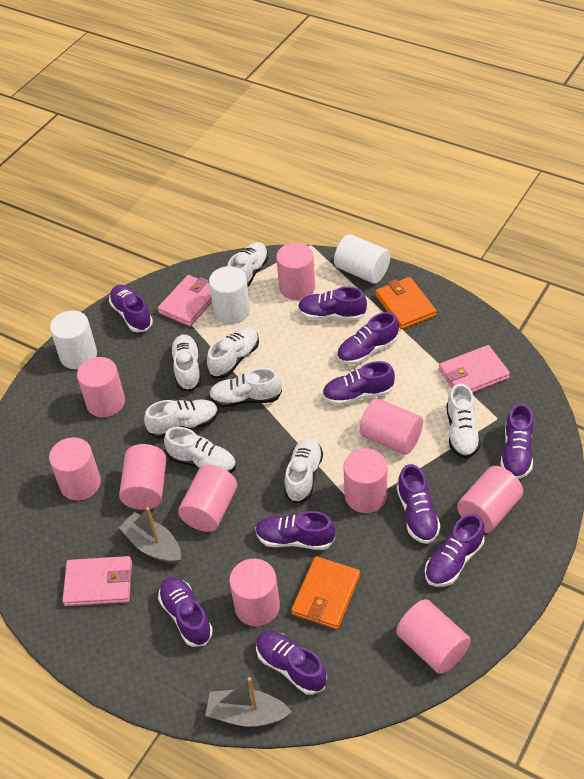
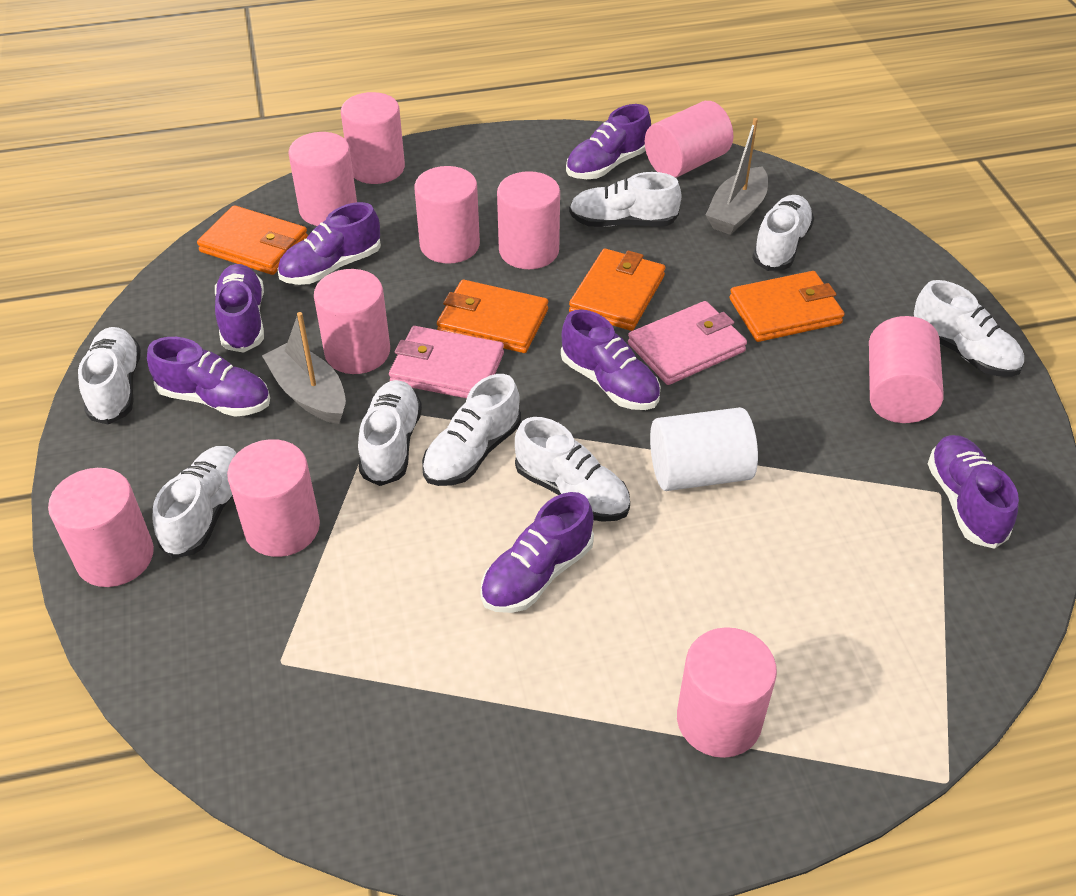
orange wallet: 2 -> 4
pink wallet: 3 -> 2
purple shoe: 10 -> 7
white cylinder: 3 -> 1

